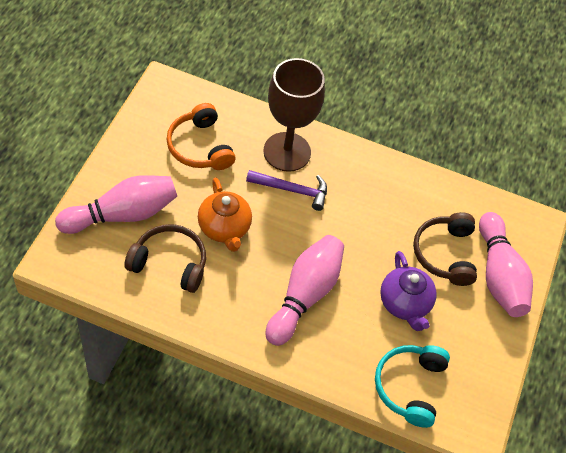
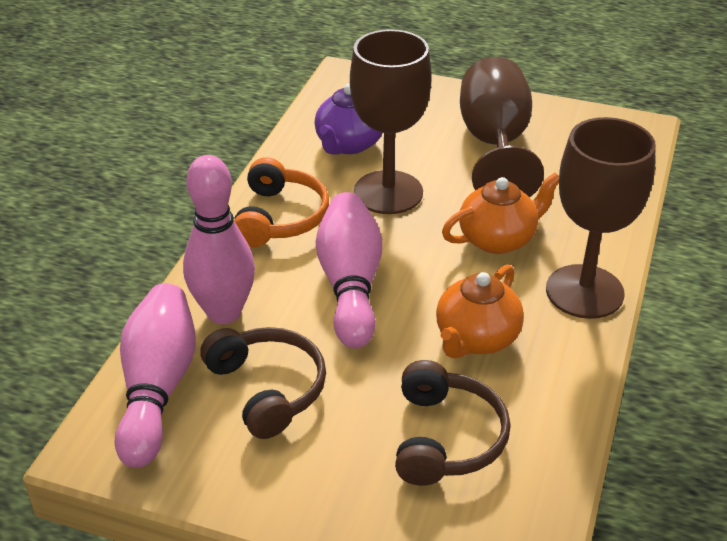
brown goblet: 1 -> 3
orange teapot: 1 -> 2
purple hammer: 1 -> 0
turquoise headphones: 1 -> 0

